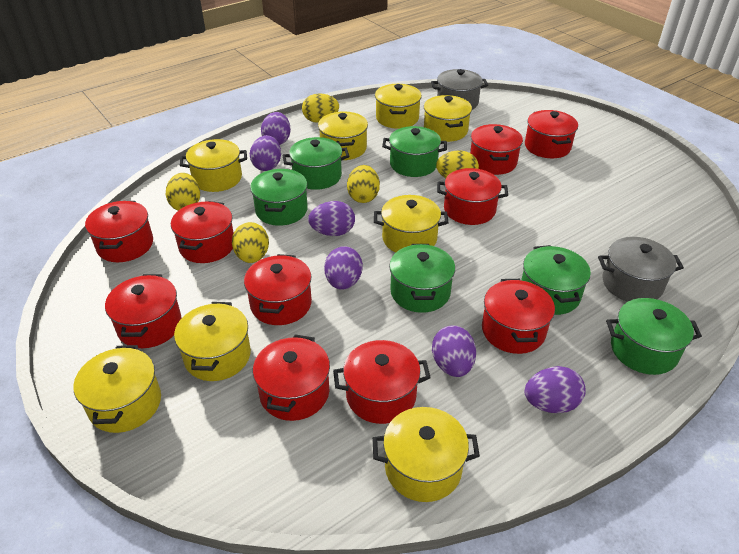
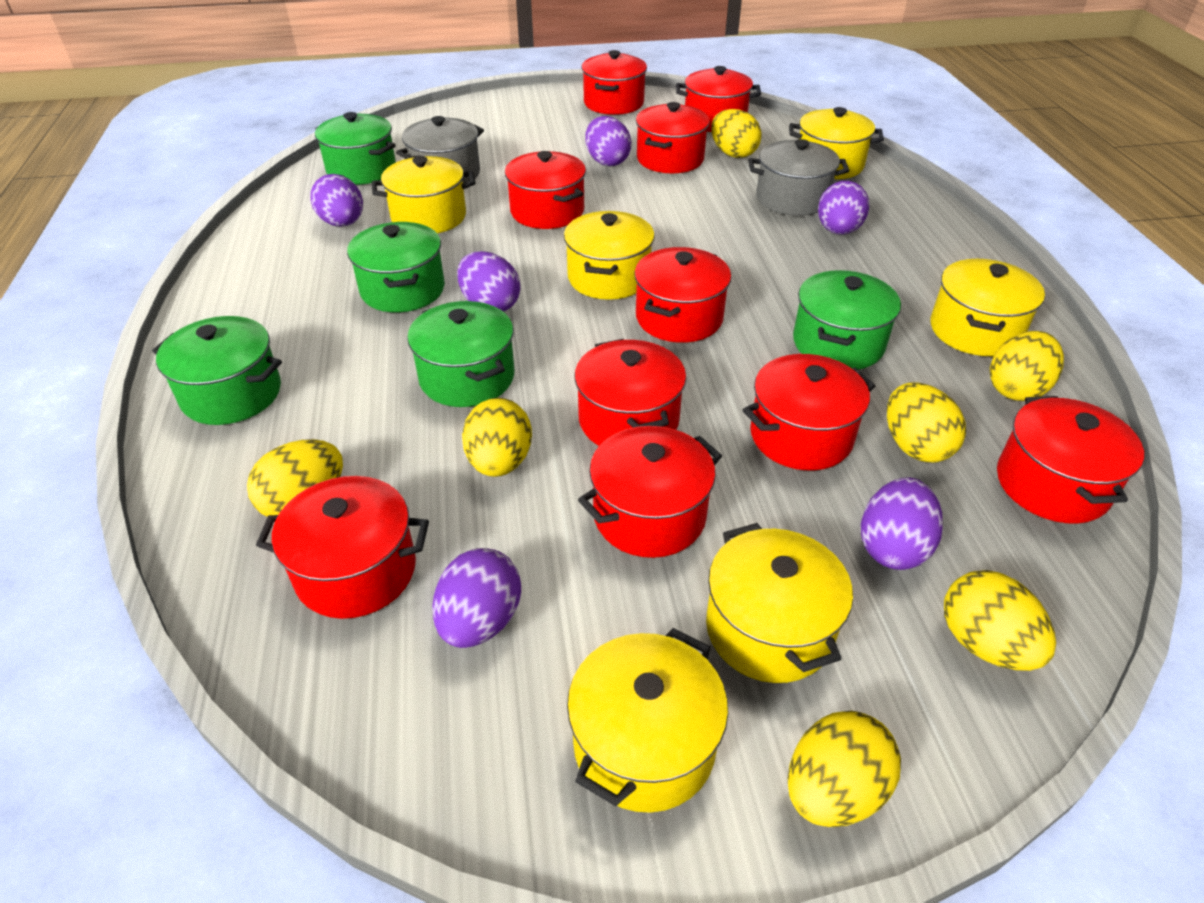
green pot: 6 -> 5
yellow egg: 5 -> 7
yellow pot: 8 -> 6

